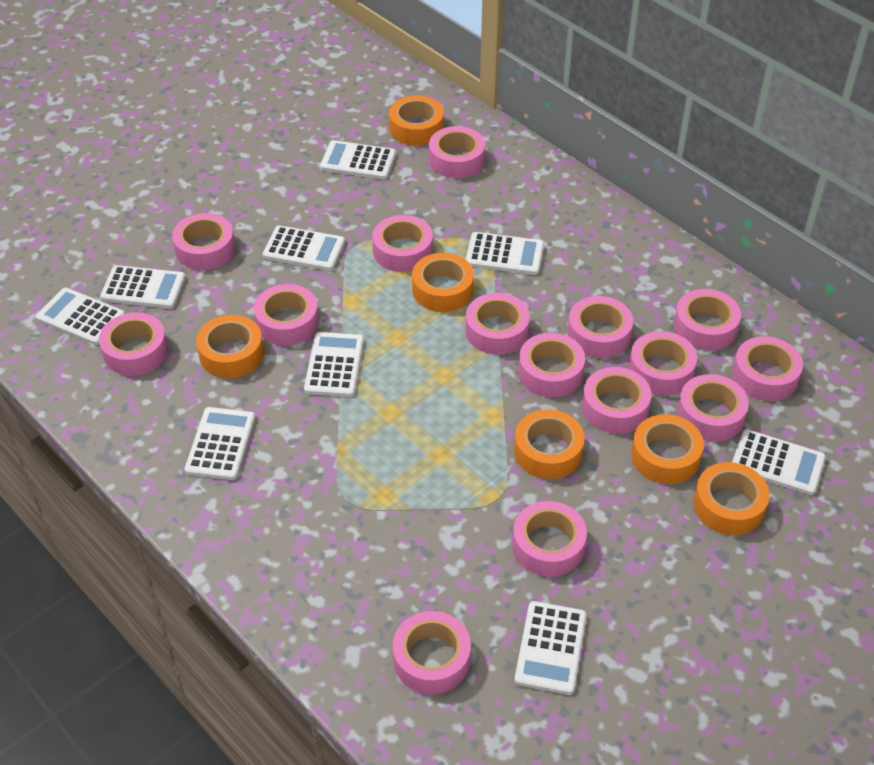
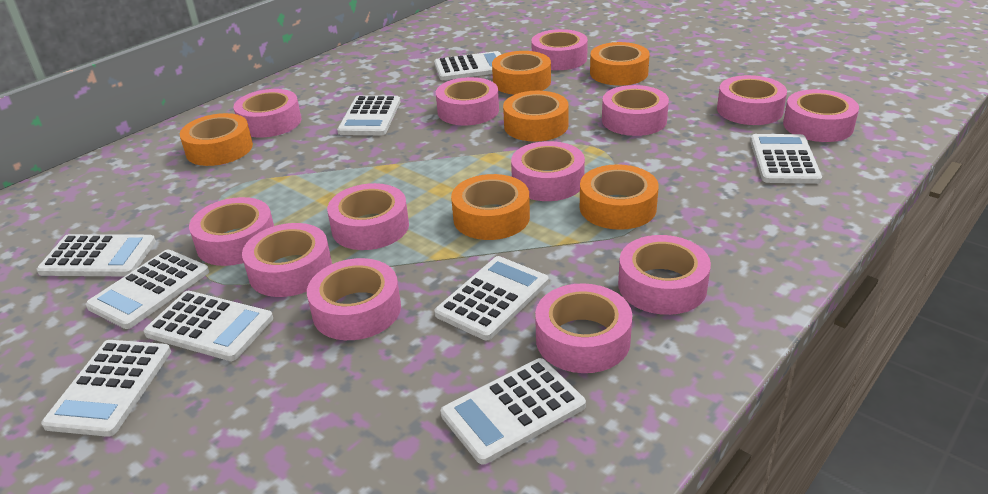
pink tape: 15 -> 13

